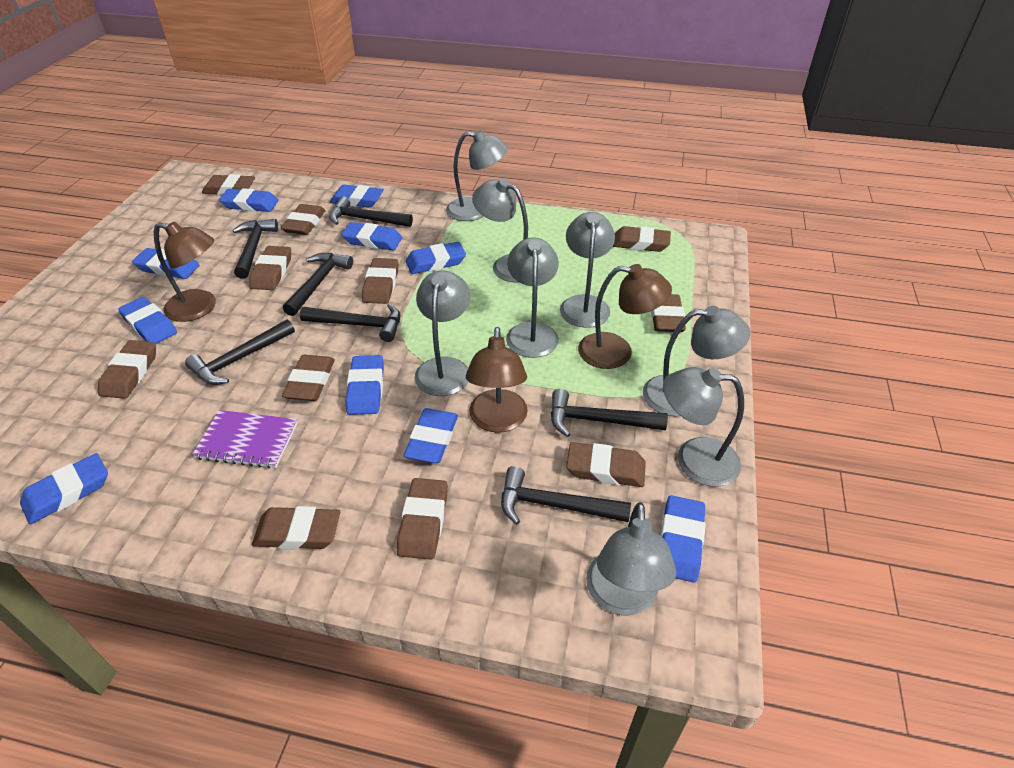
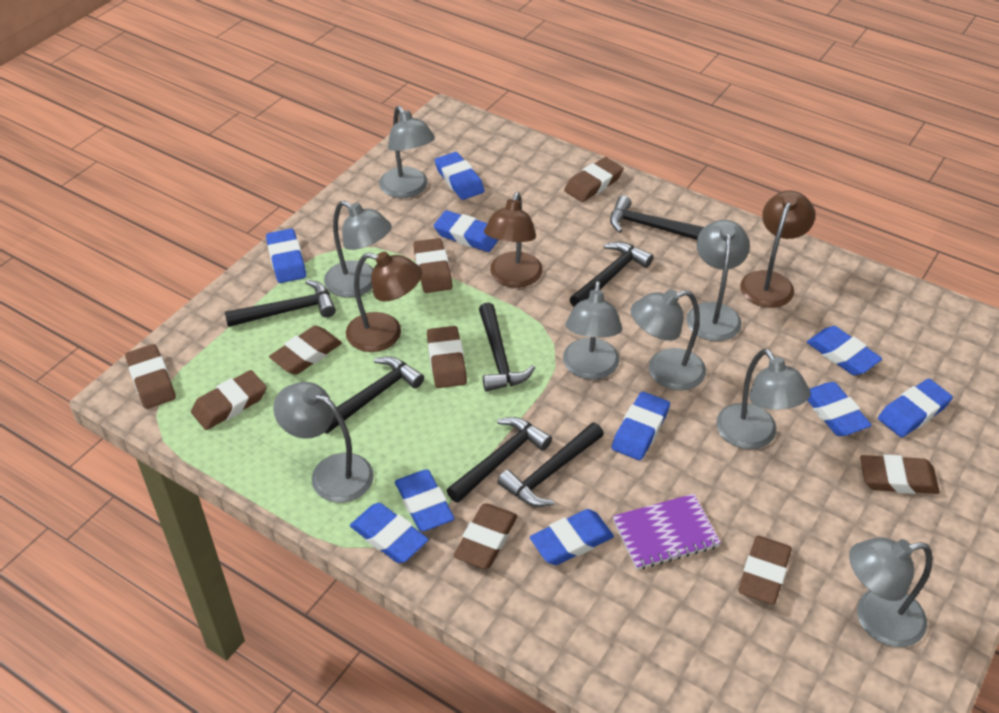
brown eraser: 11 -> 9

